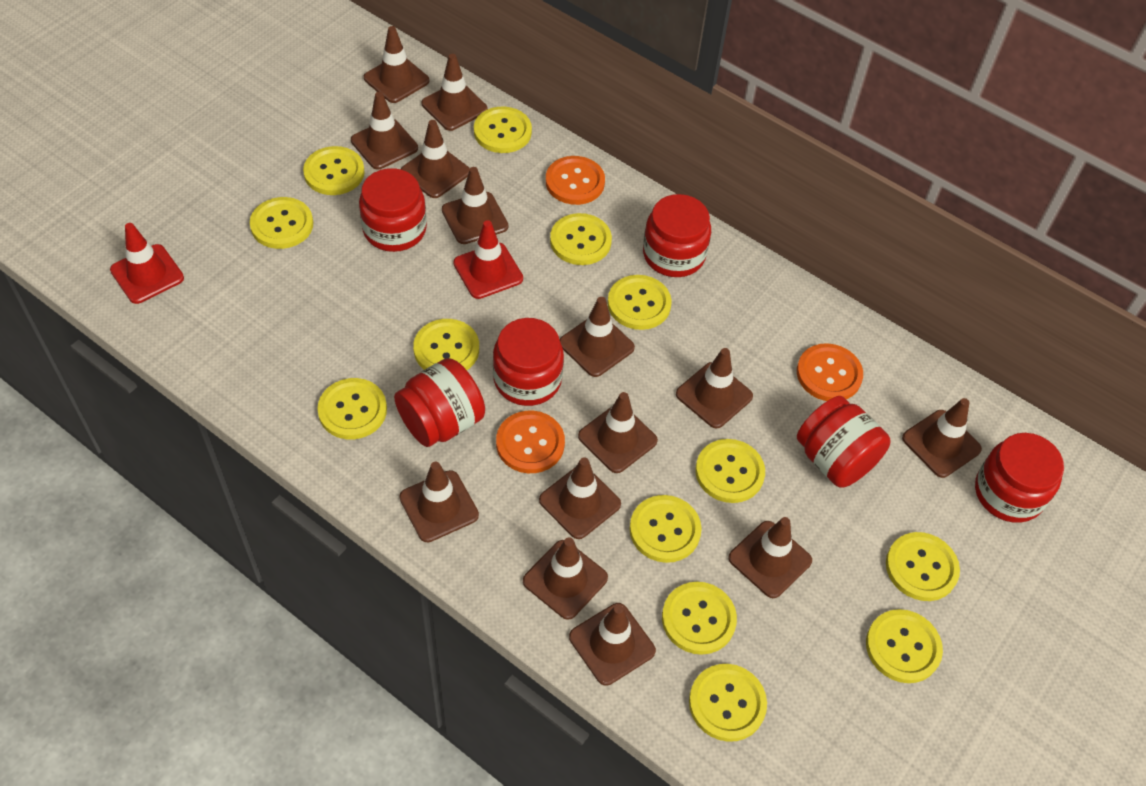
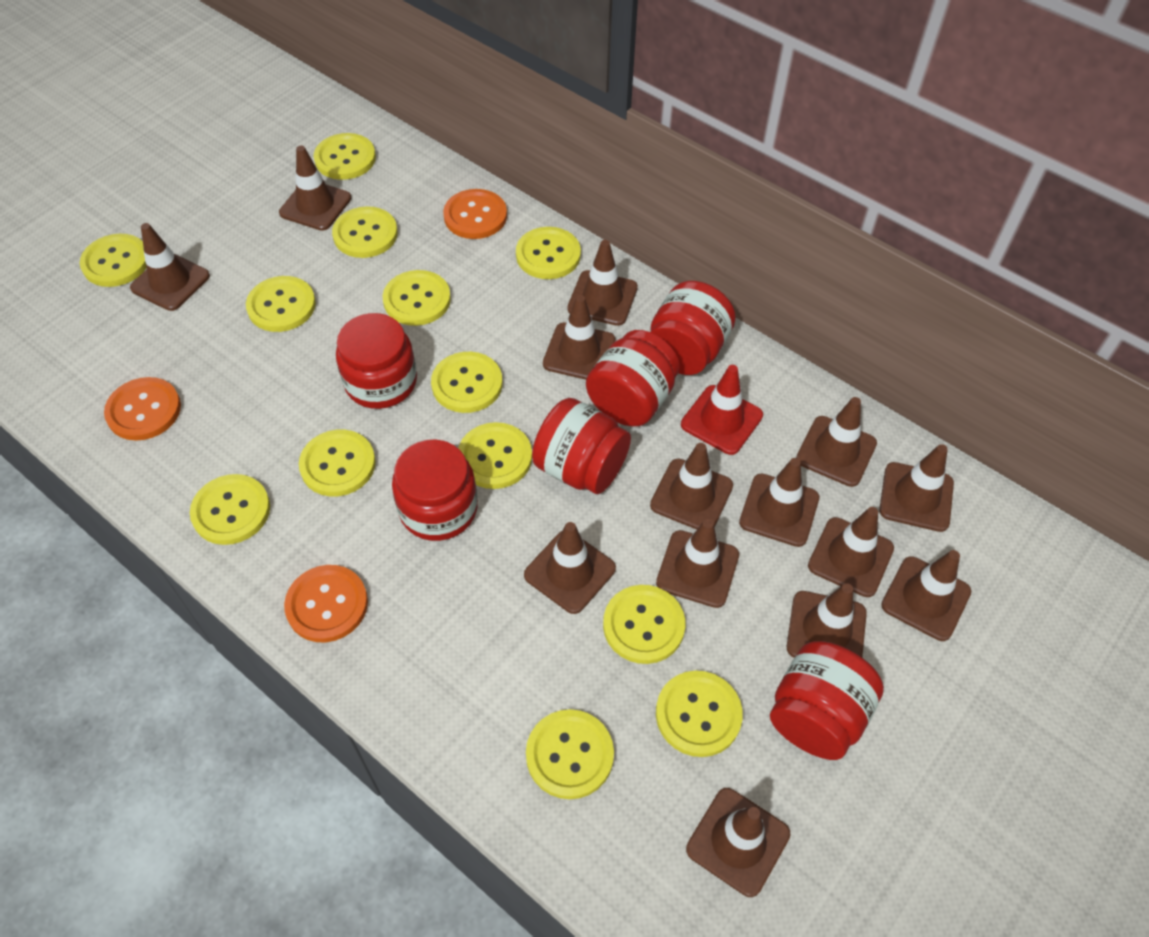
red traffic cone: 2 -> 1

